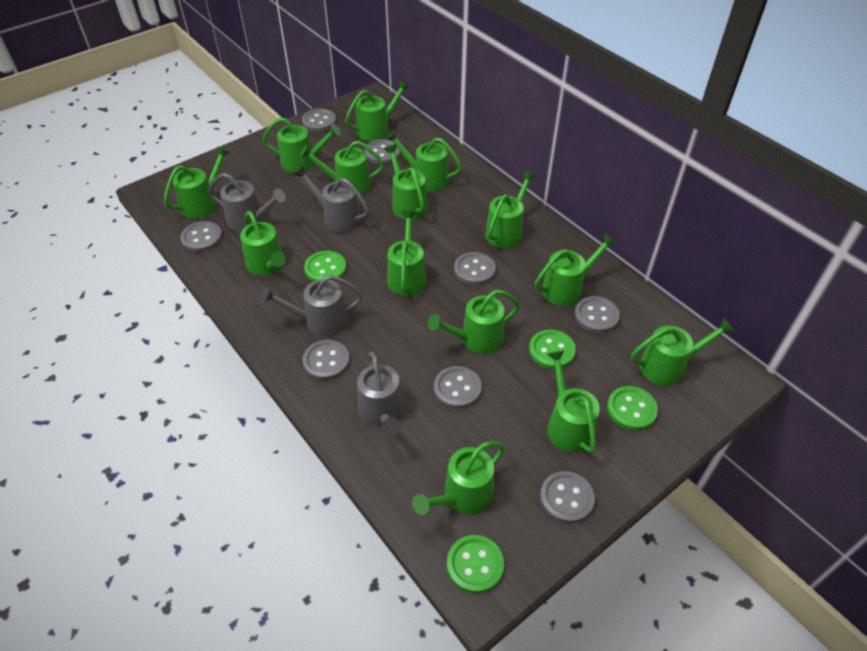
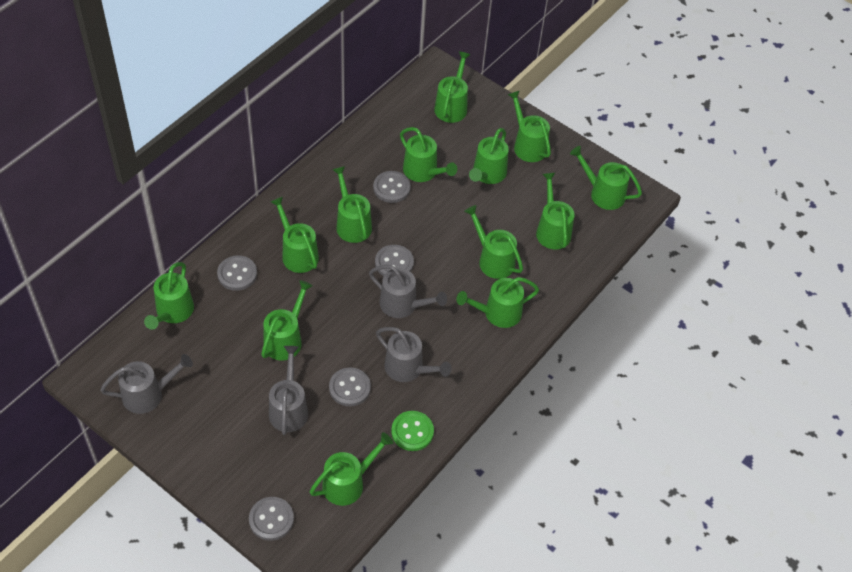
green button: 4 -> 1
green watering can: 14 -> 13
grey button: 8 -> 5

